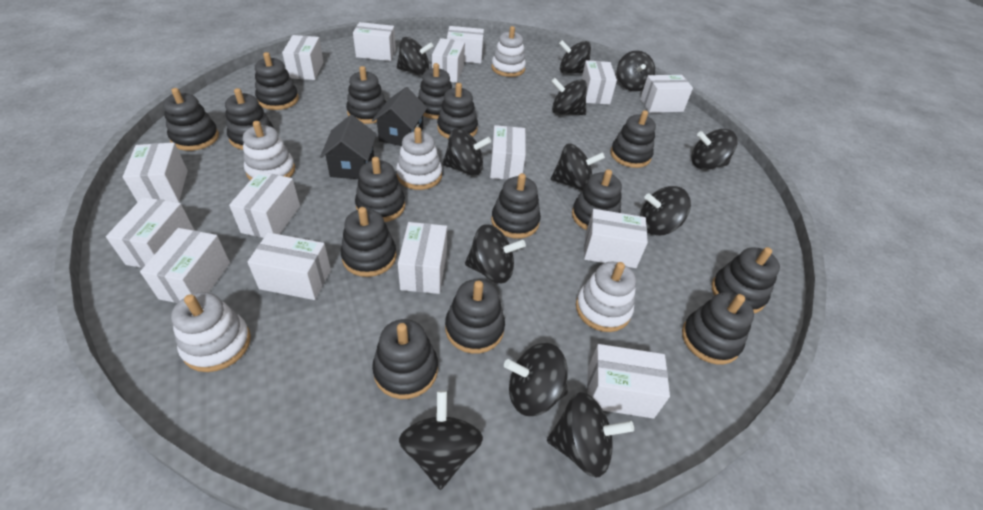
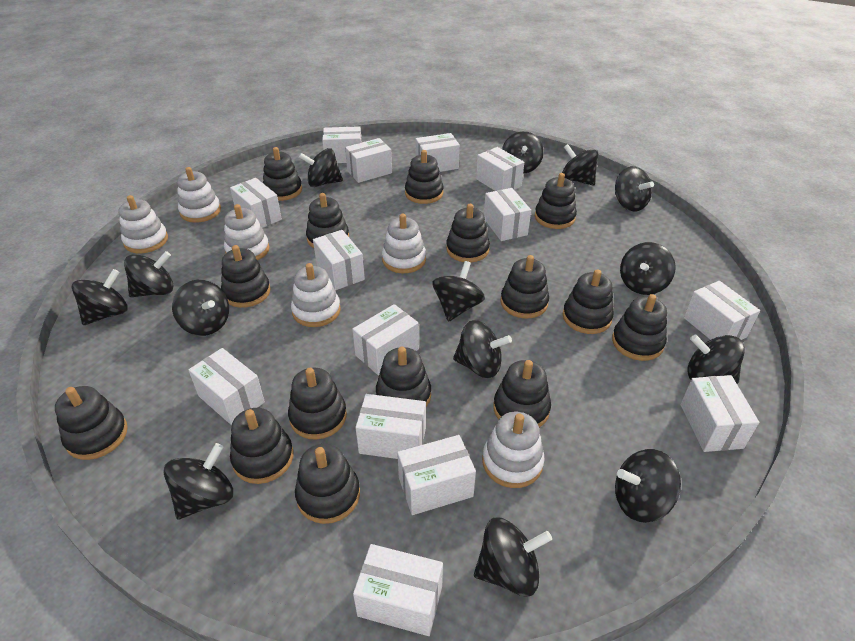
black house: 2 -> 0
black spinning top: 12 -> 14
white box: 15 -> 14
white stacking toy: 5 -> 6

